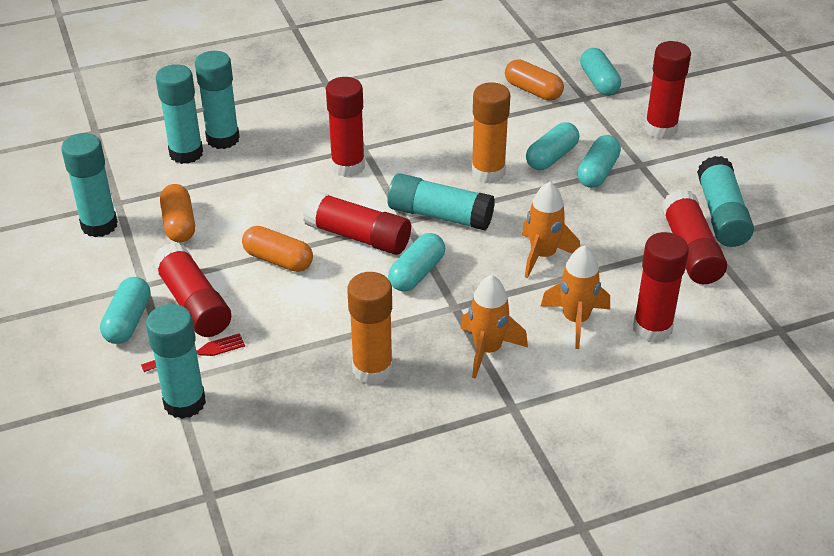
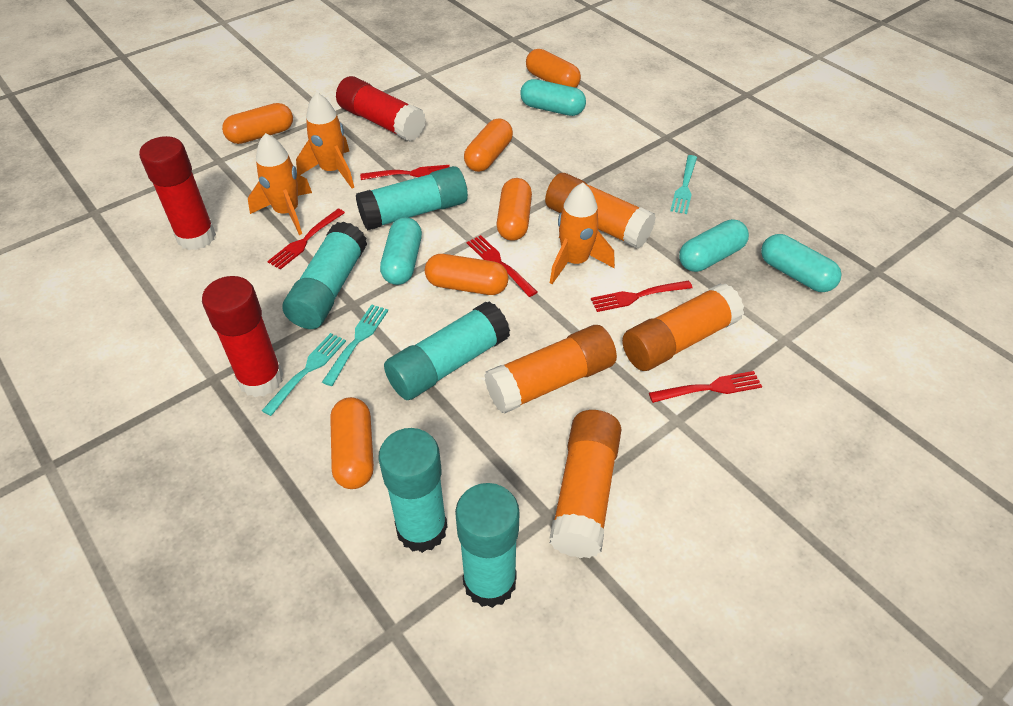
orange capsule: 3 -> 6
orange glue stick: 2 -> 4
red fork: 1 -> 5
red glue stick: 6 -> 3
turquoise capsule: 5 -> 4
turquoise fork: 0 -> 3
turquoise glue stick: 6 -> 5

